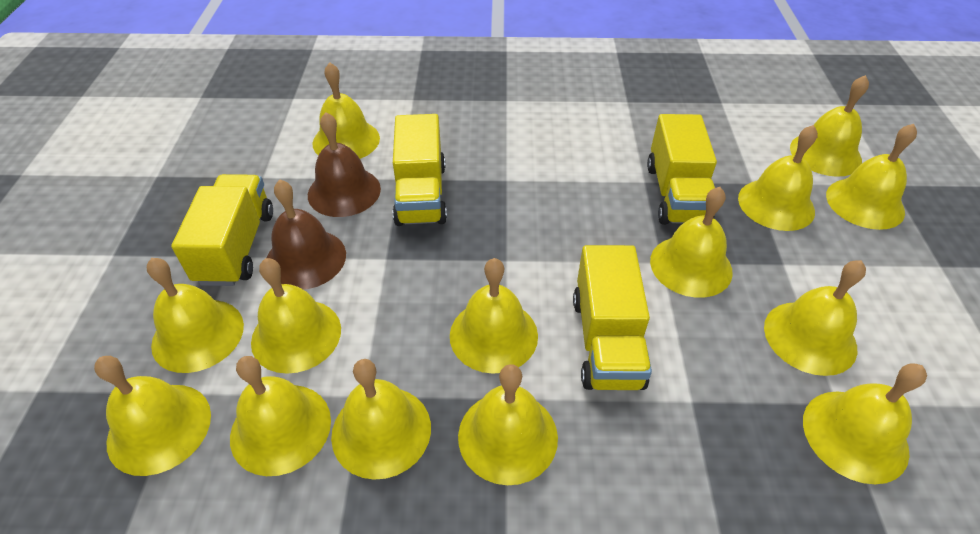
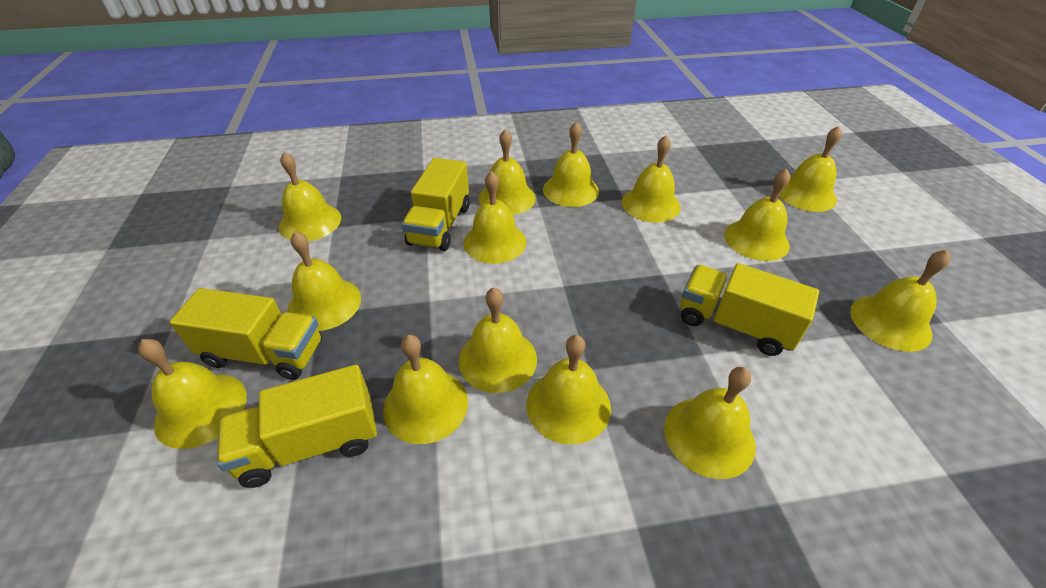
brown bell: 2 -> 0

